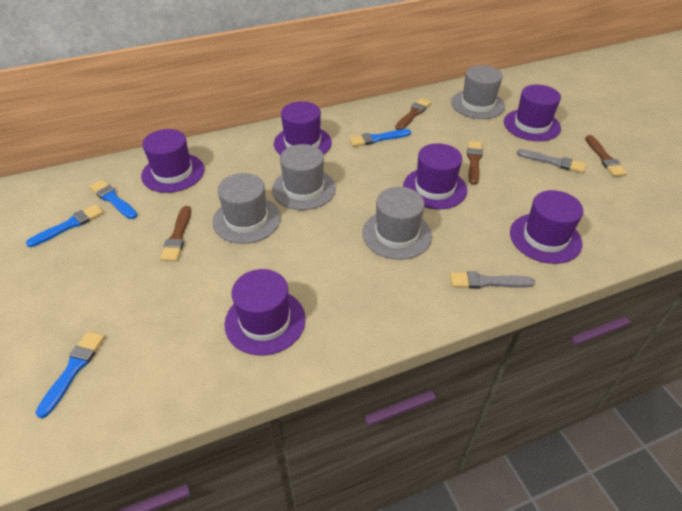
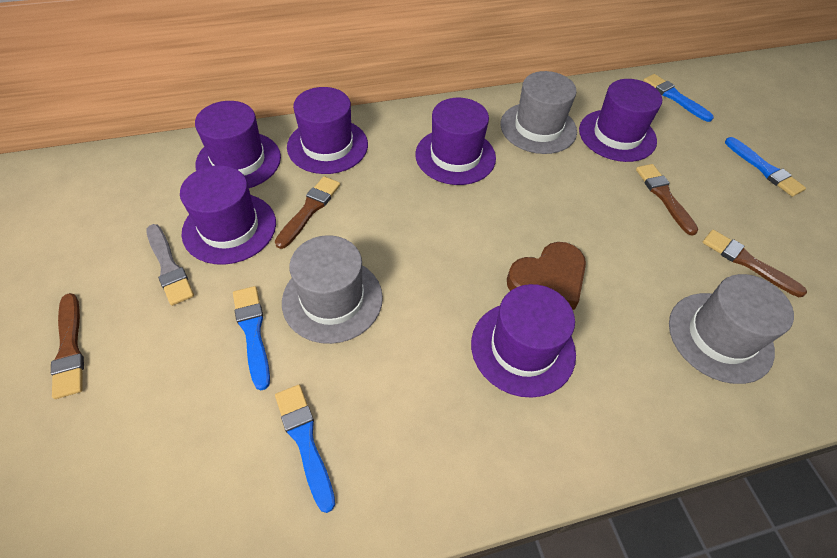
brown heart: 0 -> 1
grey brush: 2 -> 1
grey hat: 4 -> 3

